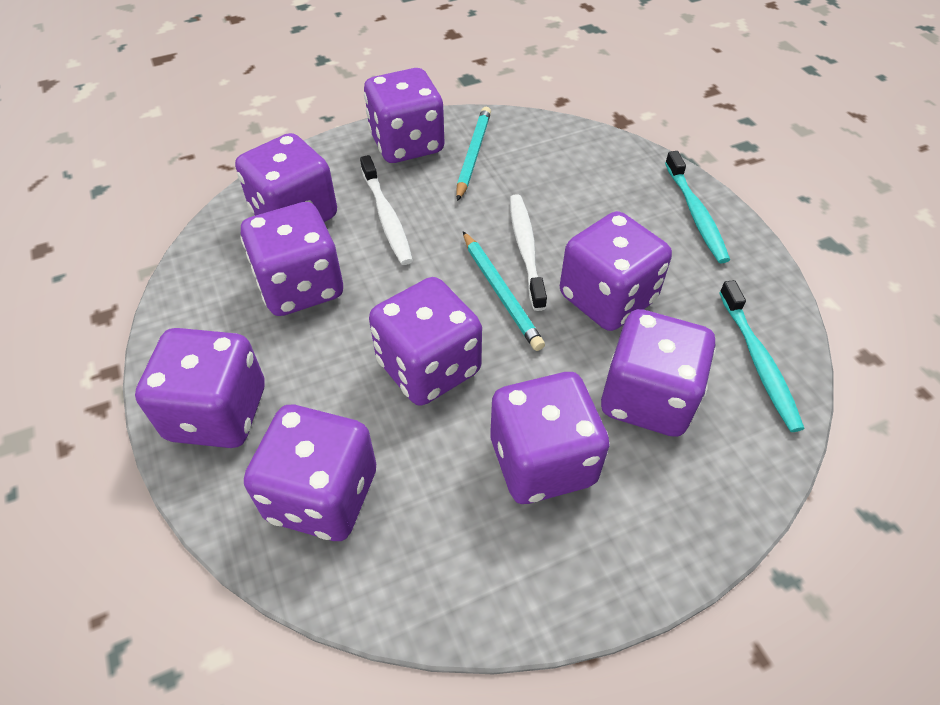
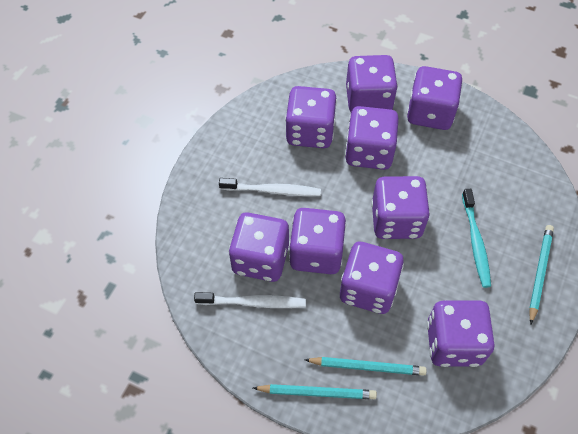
turquoise pencil: 2 -> 3
turquoise toothbrush: 2 -> 1

